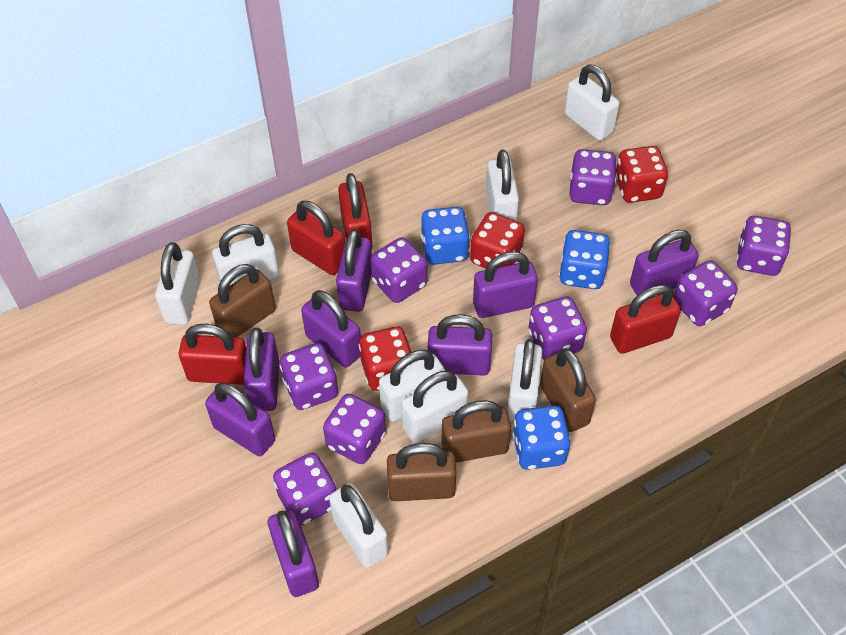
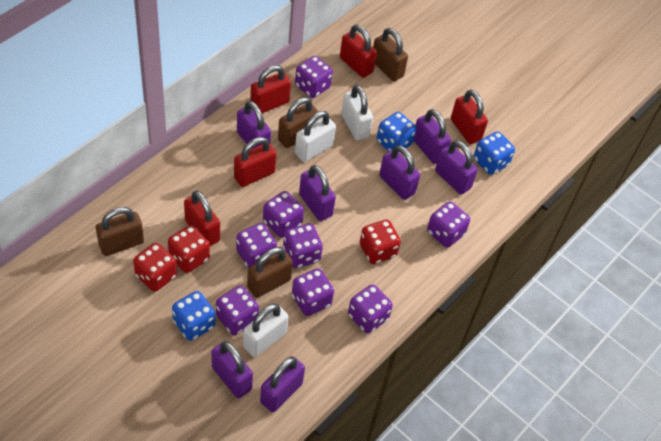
purple padlock: 8 -> 7
red padlock: 4 -> 5
white padlock: 8 -> 3

